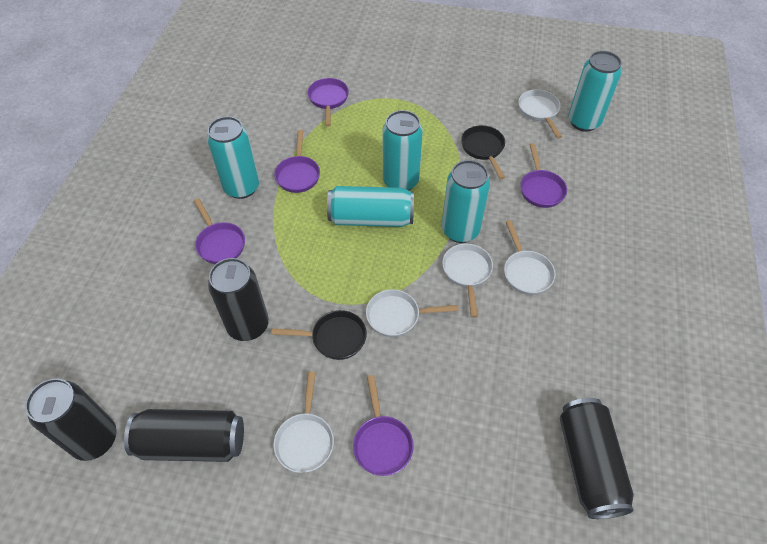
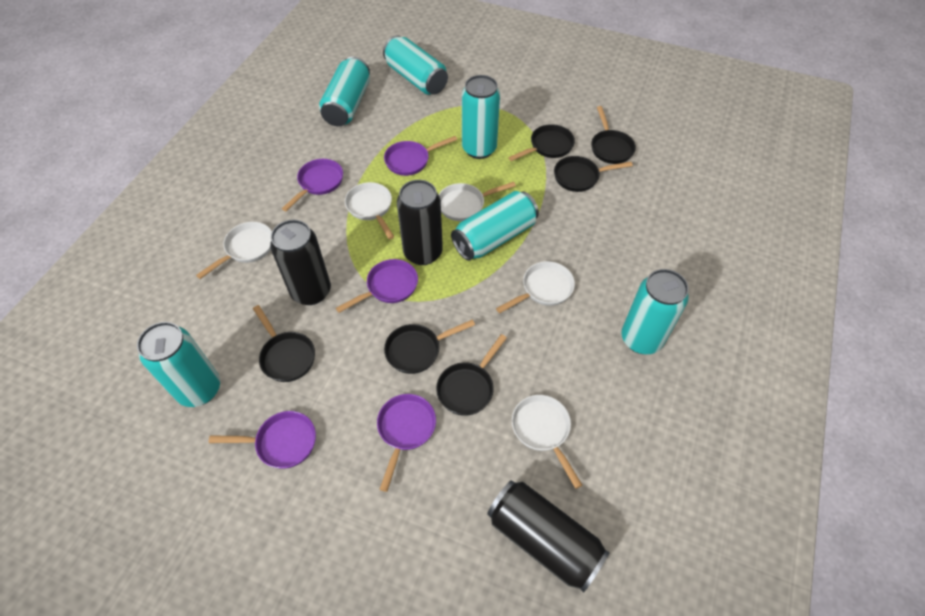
black can: 4 -> 3
black pan: 2 -> 6
turquoise can: 5 -> 6

